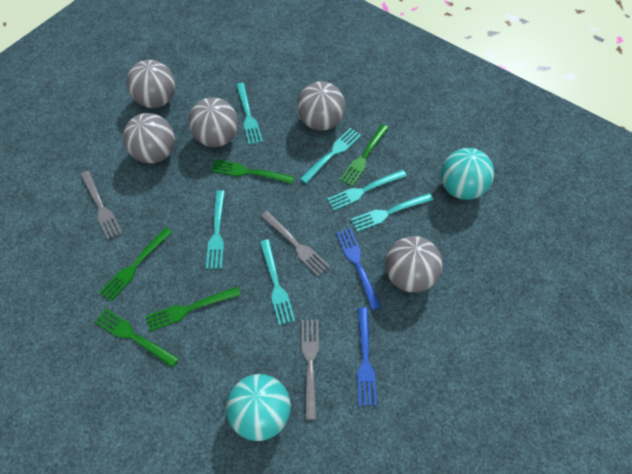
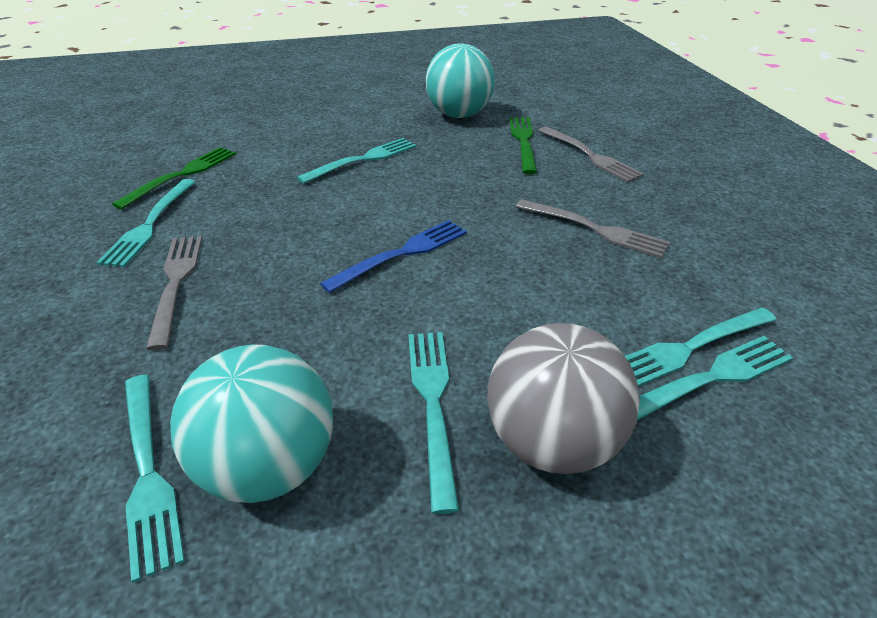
blue fork: 2 -> 1
green fork: 5 -> 2
grey ball: 5 -> 1

